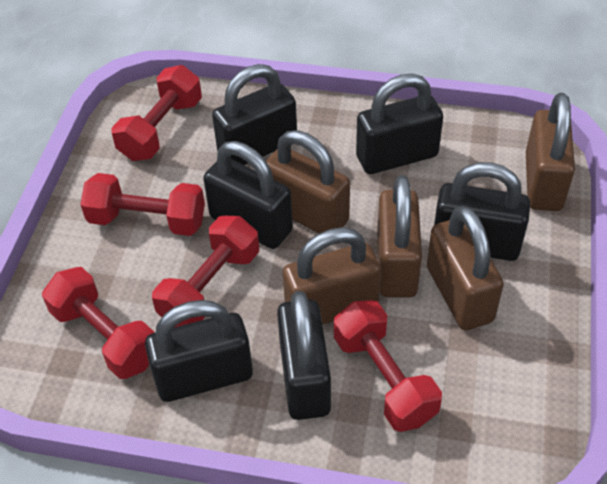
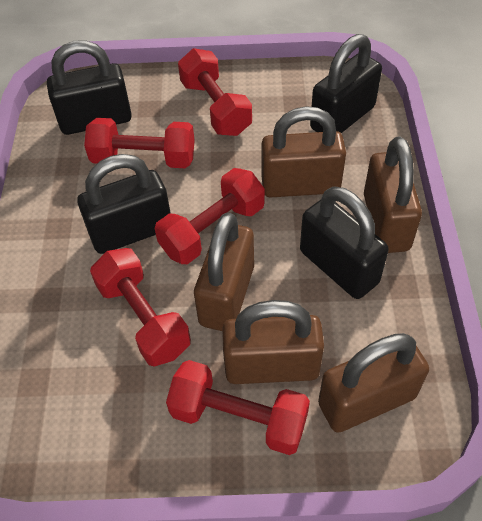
black padlock: 6 -> 4

